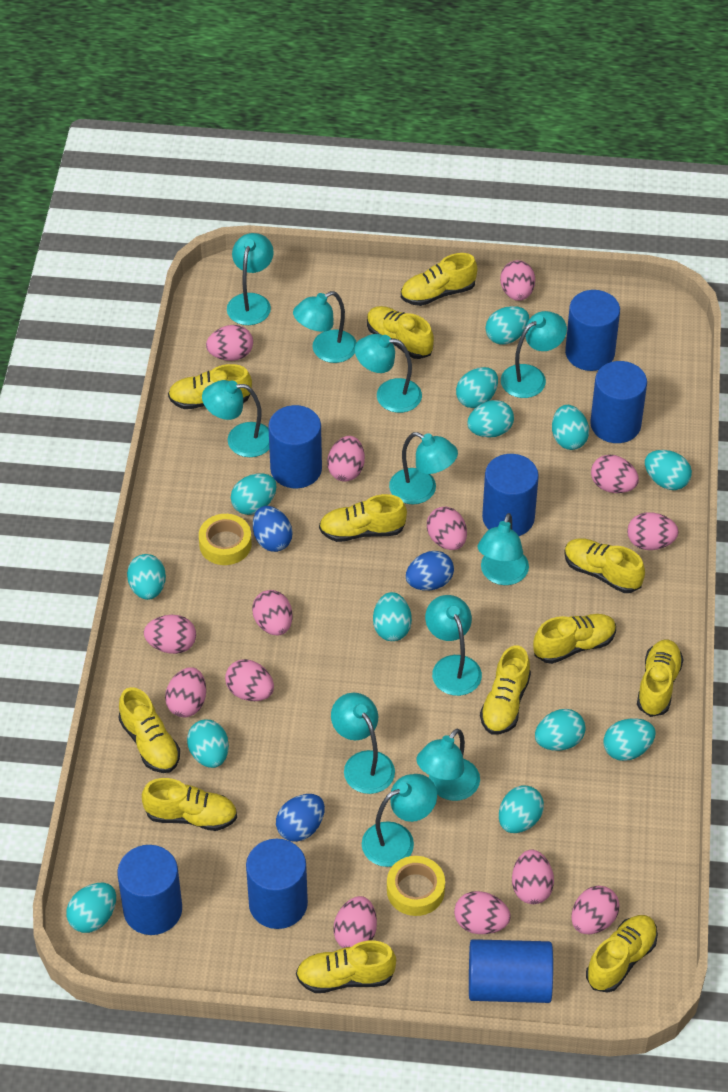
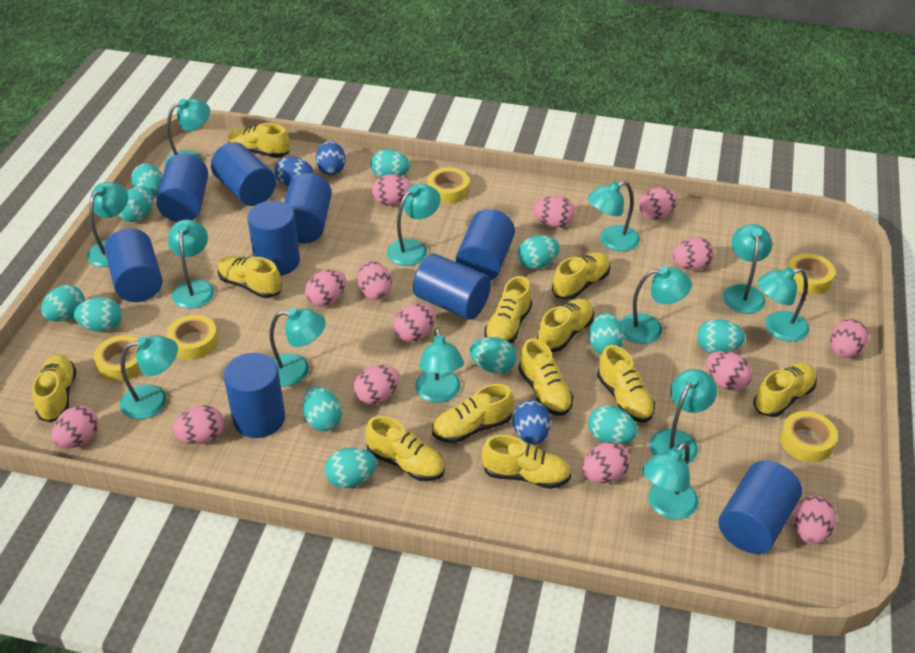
blue cylinder: 7 -> 9
turquoise egg: 13 -> 12
turquoise lamp: 11 -> 13
yellow tape: 2 -> 5

